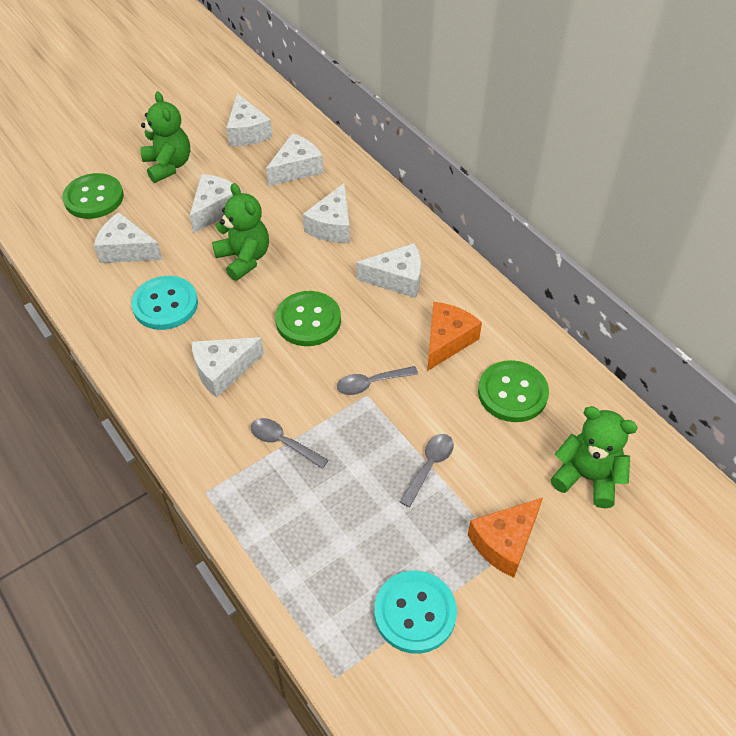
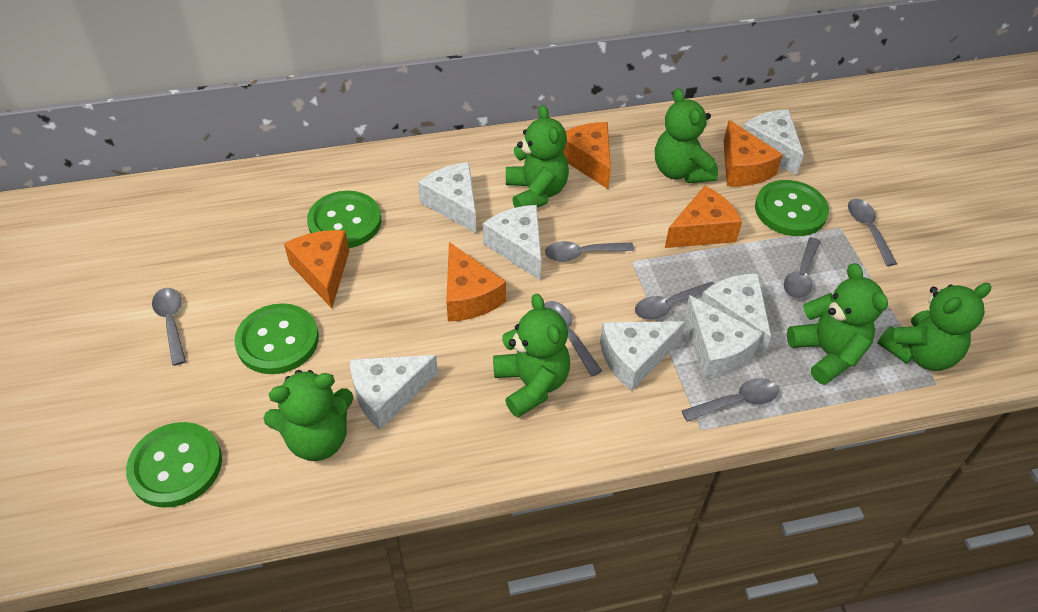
green button: 3 -> 4
green teddy bear: 3 -> 6
grey spoon: 3 -> 7
orange cheese: 2 -> 5
turquoise button: 2 -> 0

